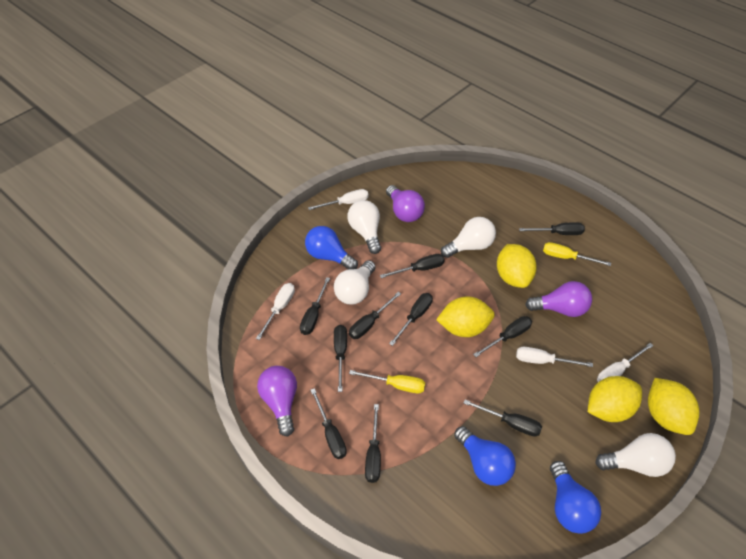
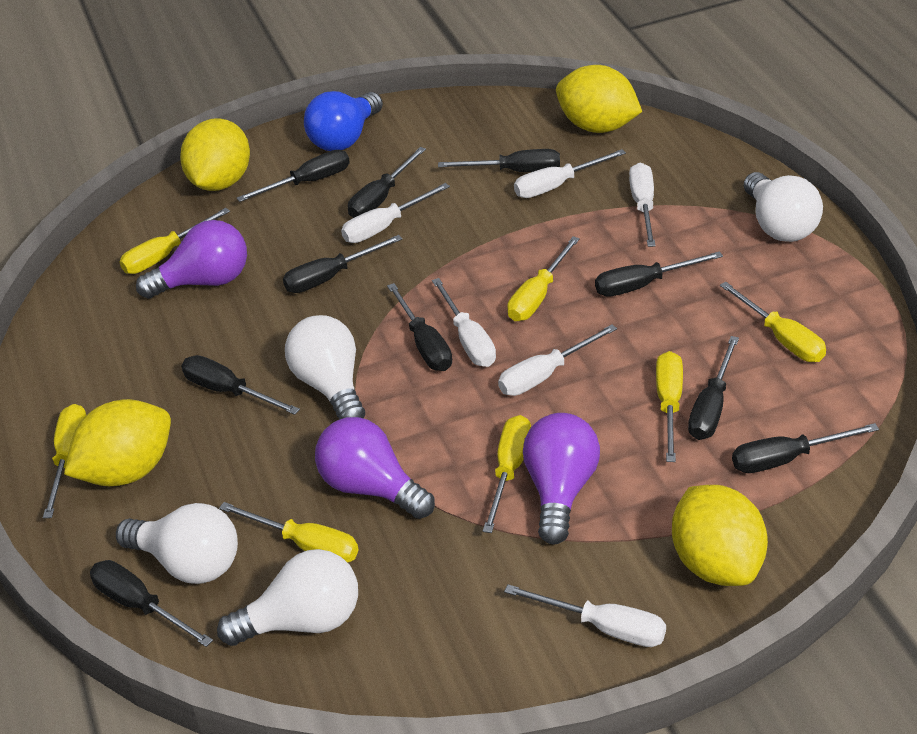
blue light bulb: 3 -> 1
white screwdriver: 4 -> 6
yellow screwdriver: 2 -> 7

